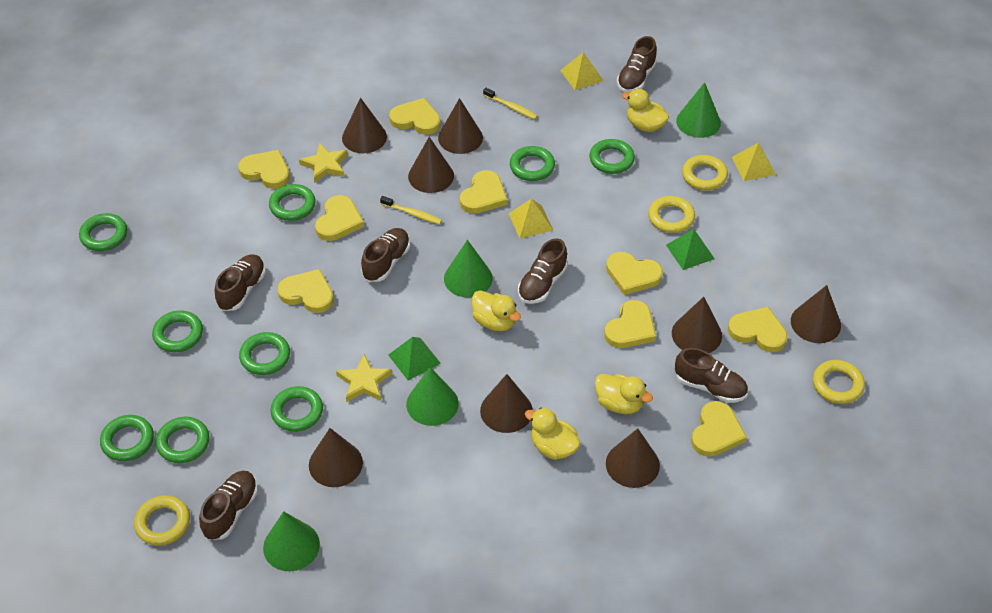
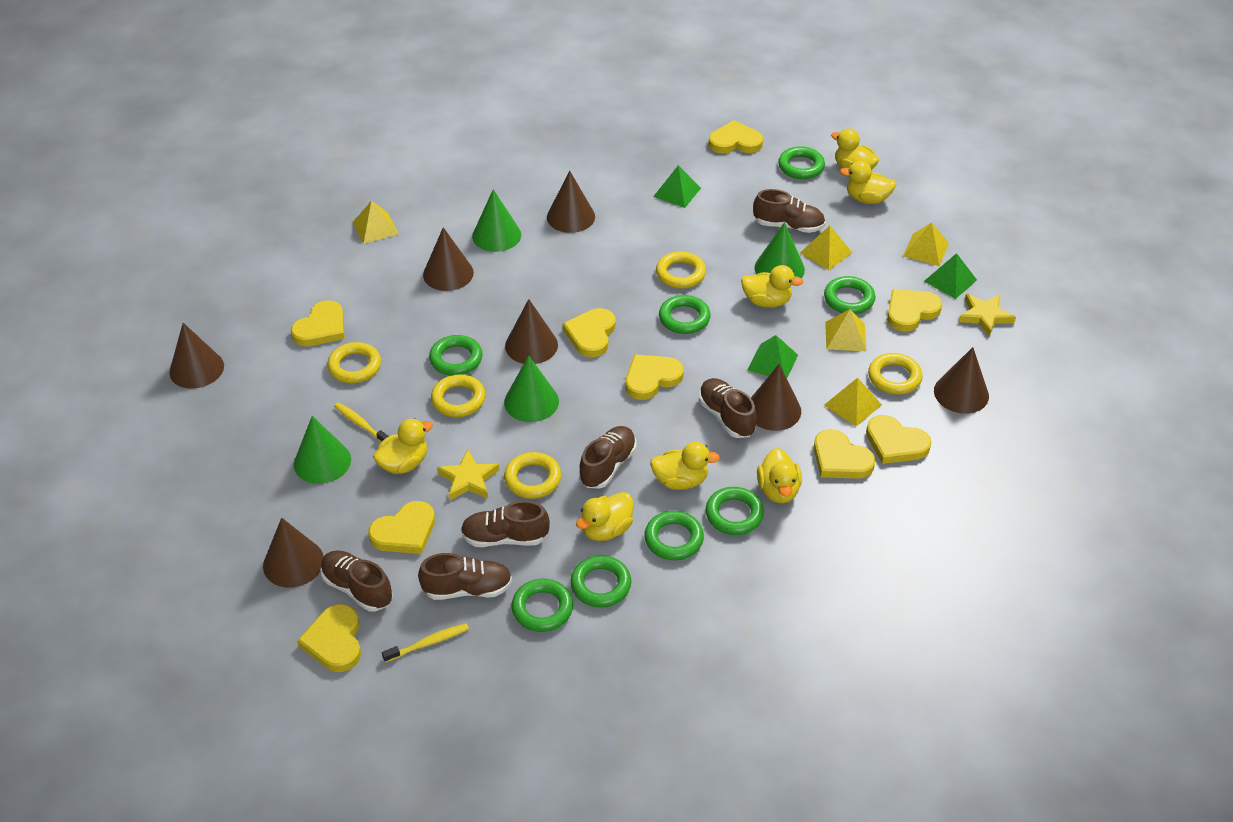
brown cone: 8 -> 7
green pyramid: 2 -> 3
green ring: 9 -> 8
yellow duck: 4 -> 7
yellow pyramid: 3 -> 5
yellow ring: 4 -> 5

